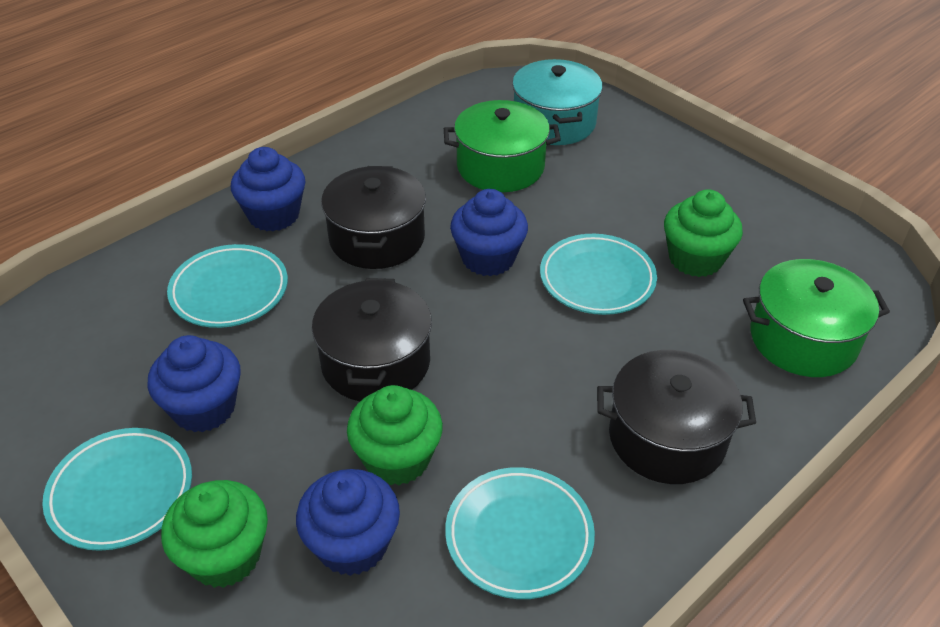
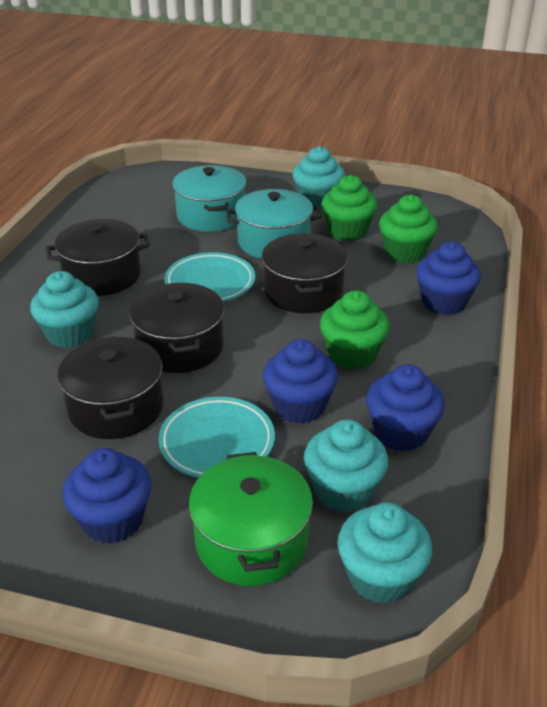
black pot: 3 -> 4
green pot: 2 -> 1
turquoise cupcake: 0 -> 4
turquoise plate: 4 -> 2
turquoise pot: 1 -> 2

